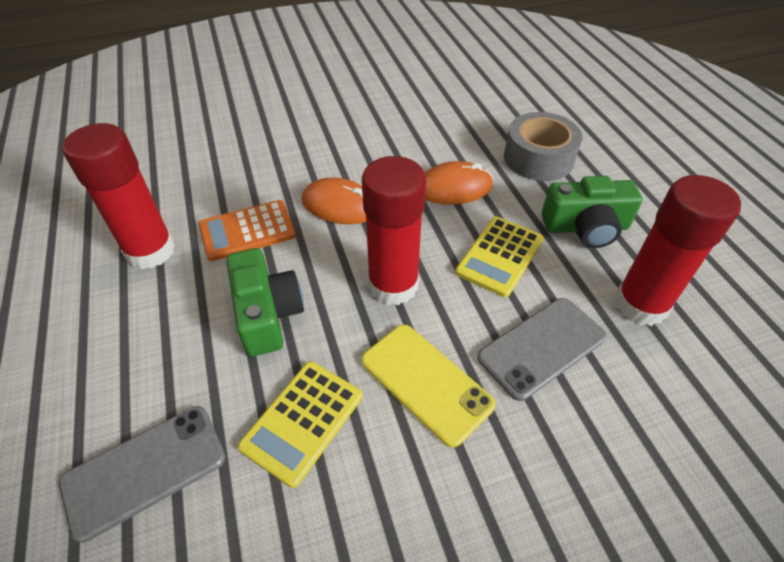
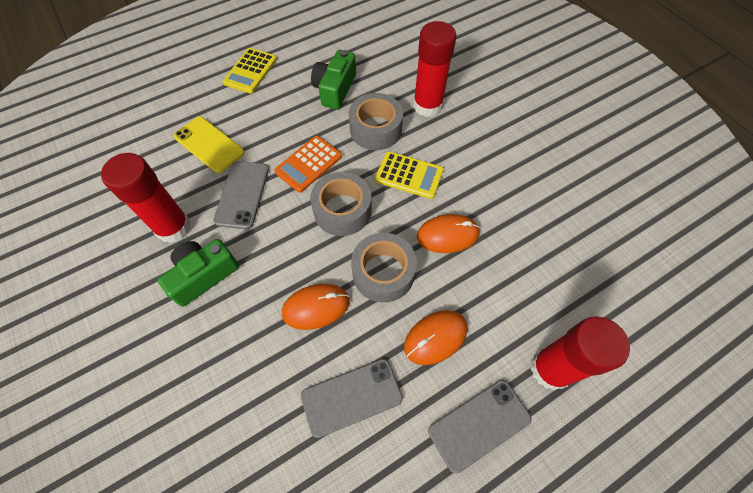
grey phone: 2 -> 3
grey tape: 1 -> 3
orange mouse: 2 -> 3

